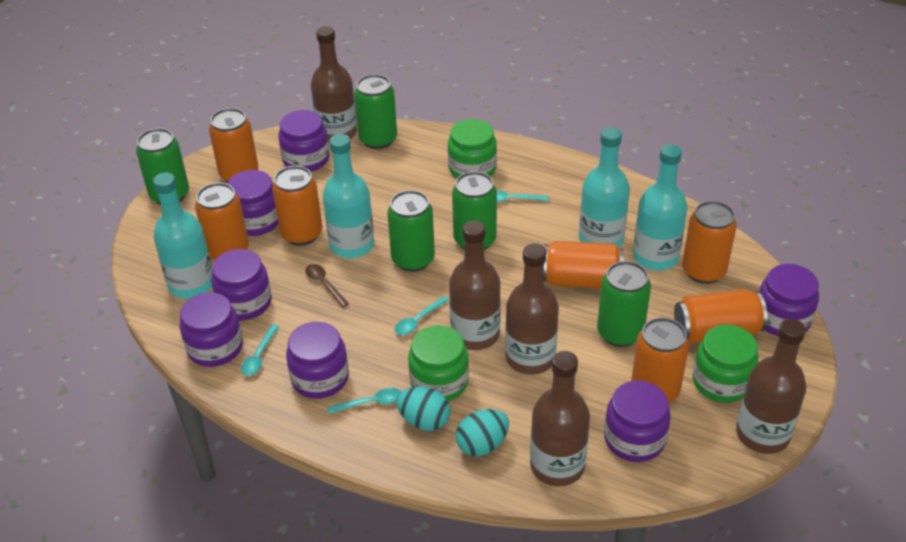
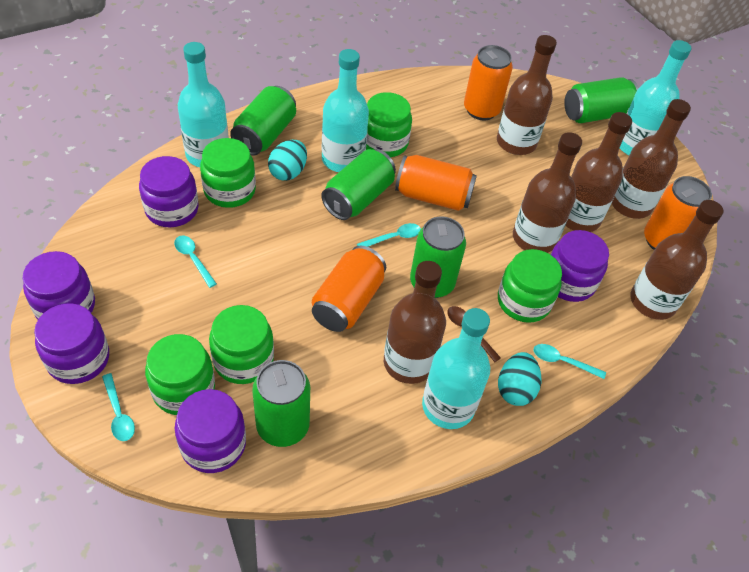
brown bottle: 5 -> 6
green jar: 3 -> 5
orange can: 7 -> 4
purple jar: 7 -> 5

